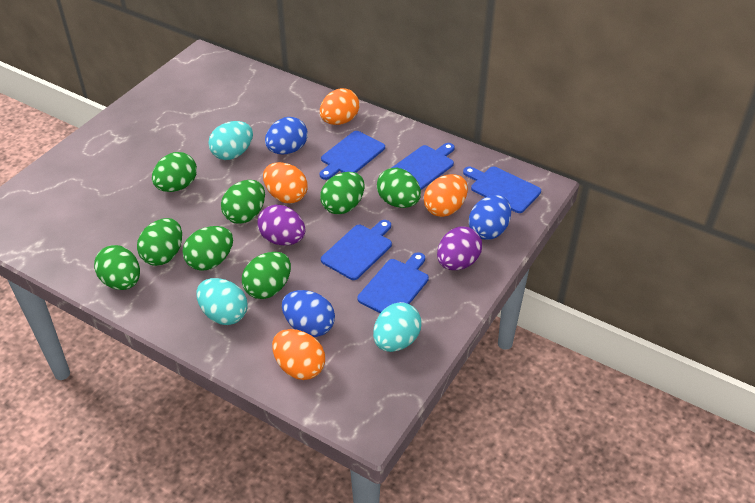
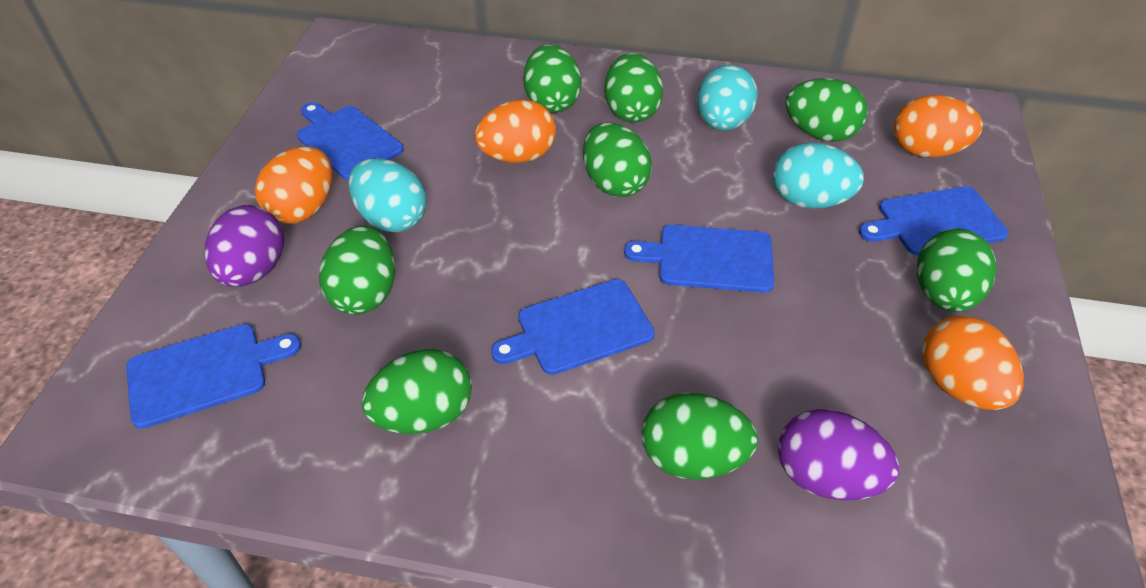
blue egg: 3 -> 0

